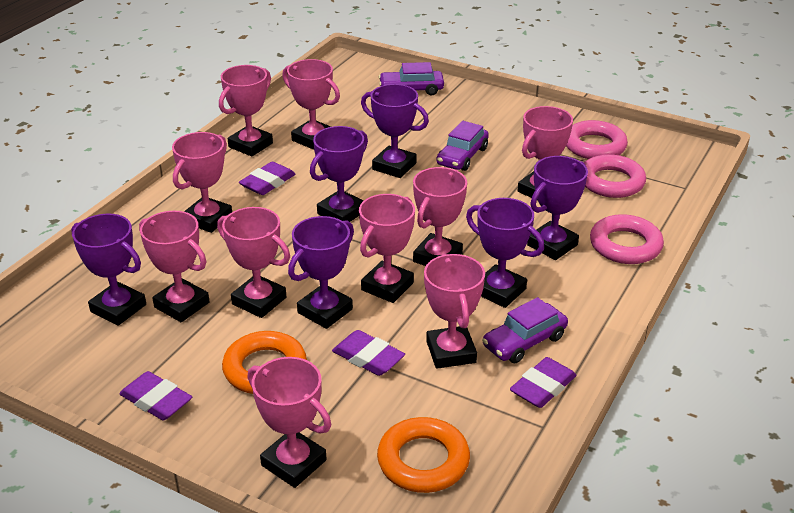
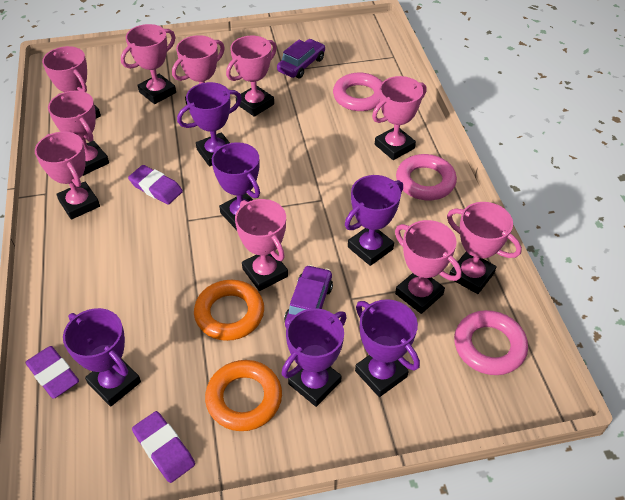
purple car: 3 -> 2
purple eraser: 4 -> 3

